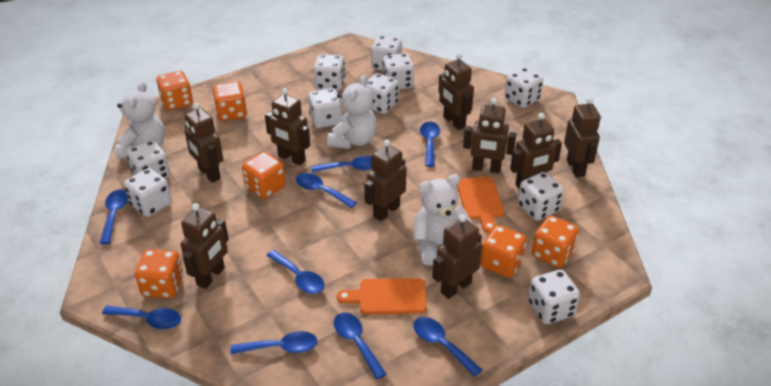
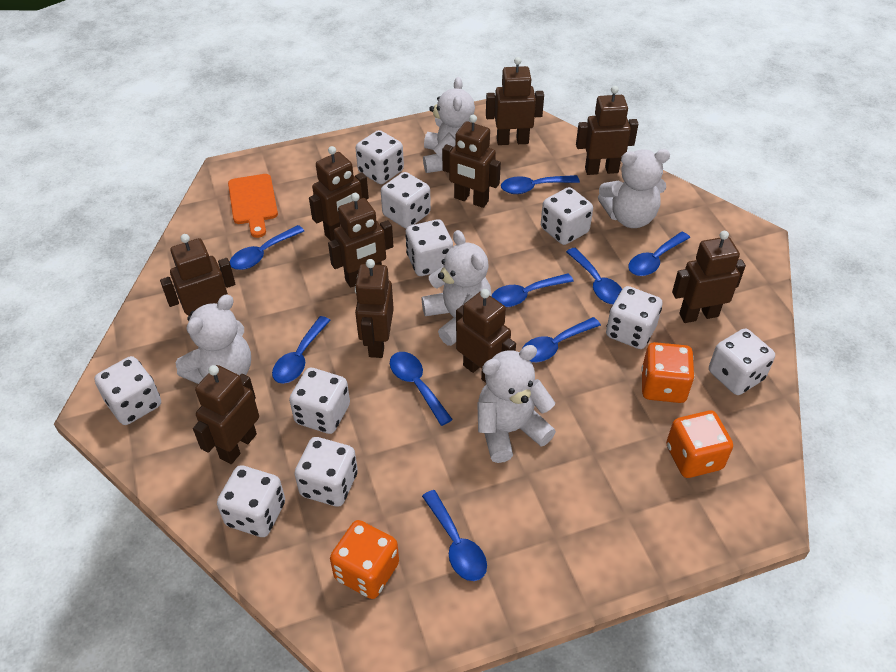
brown robot: 9 -> 10
orange cutting board: 2 -> 1
orange dice: 6 -> 3
white teddy bear: 3 -> 5

